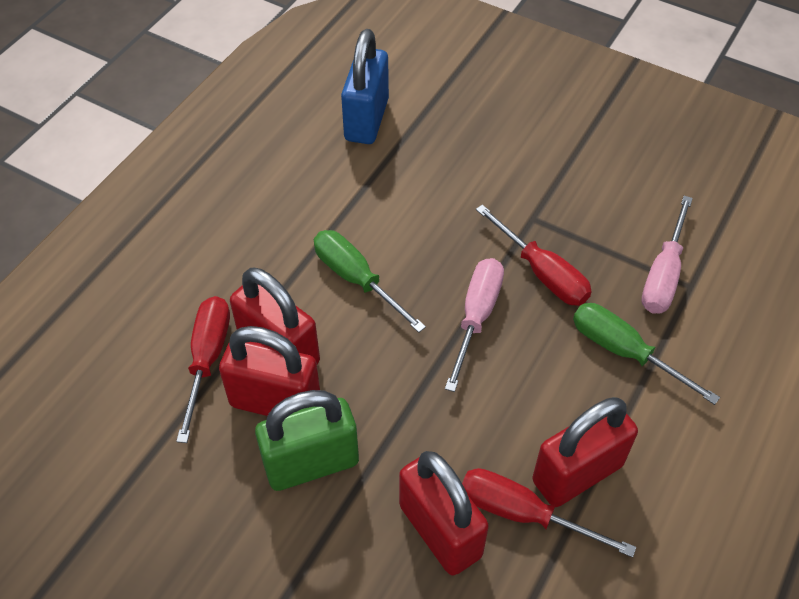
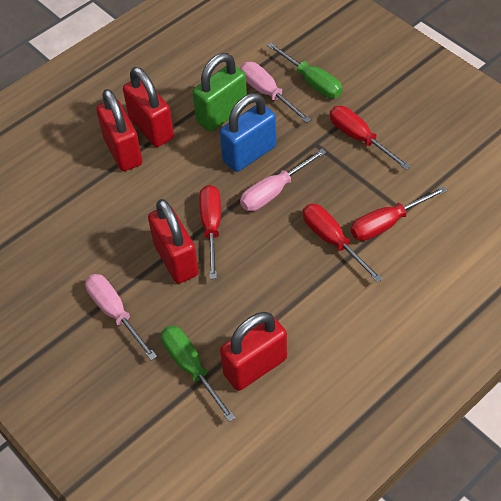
pink screwdriver: 2 -> 3
red screwdriver: 3 -> 4

